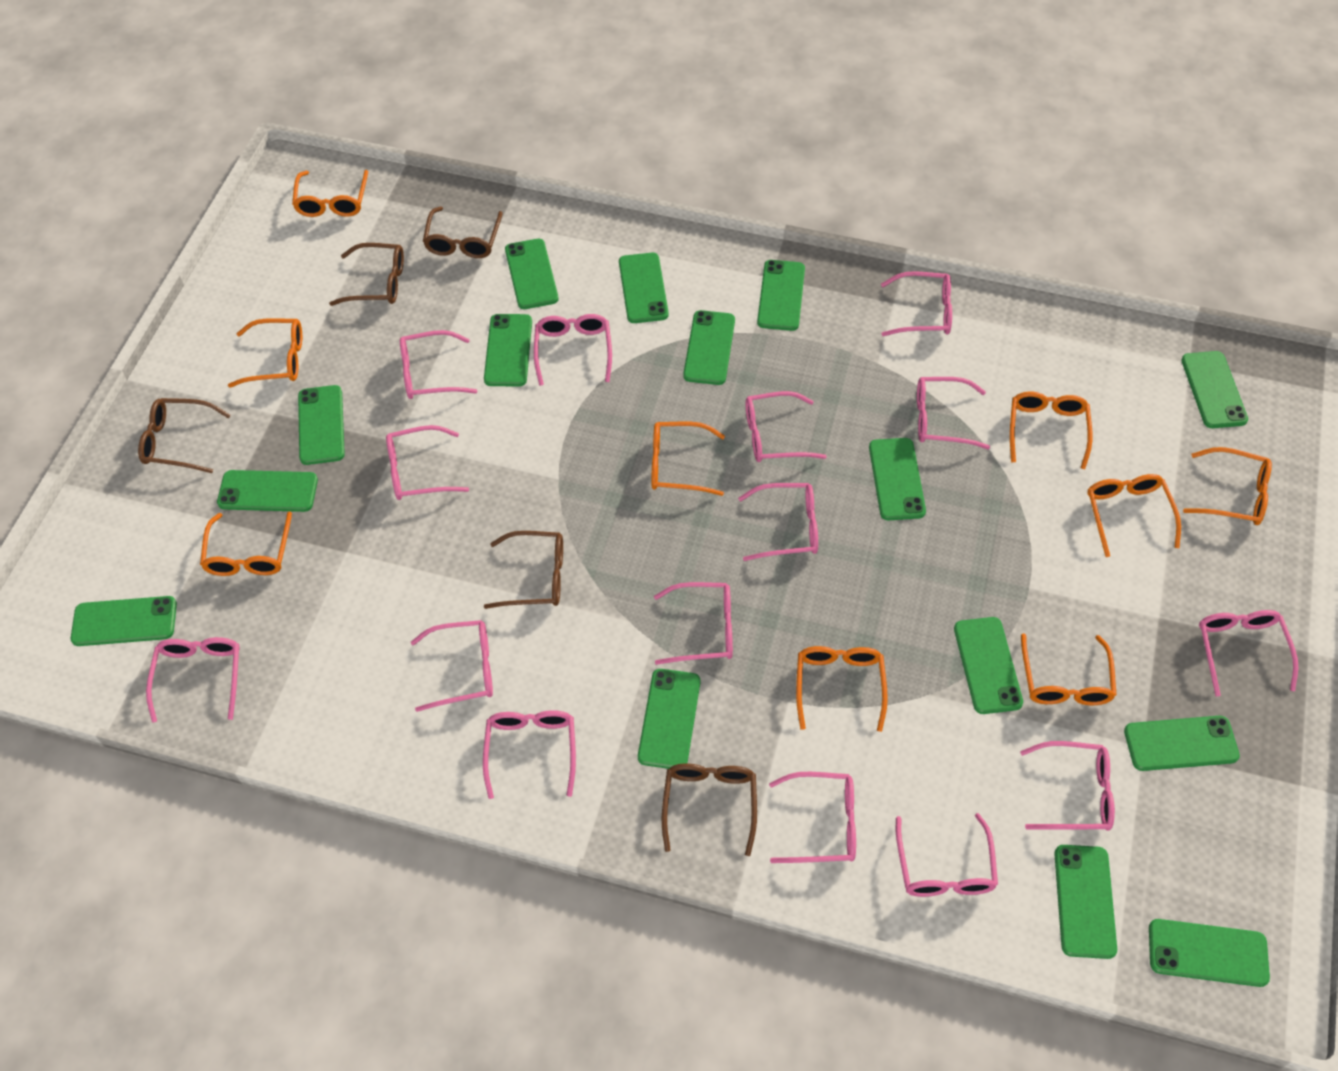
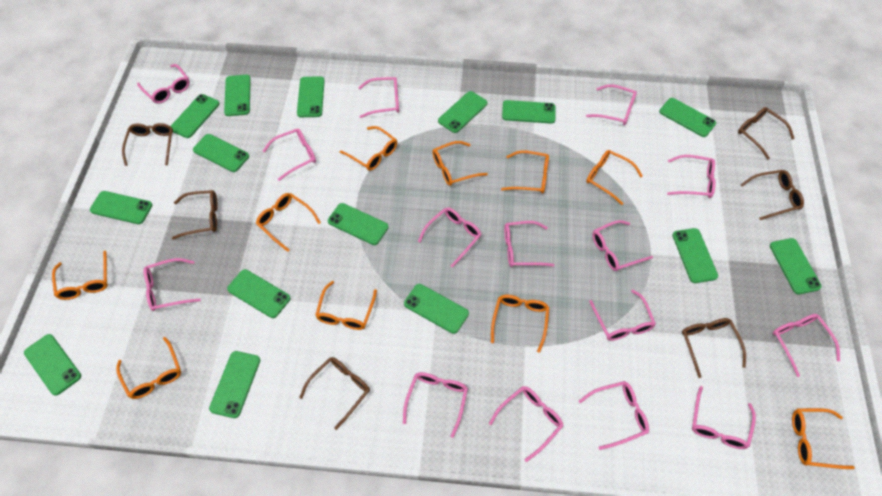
brown glasses: 5 -> 6
orange glasses: 9 -> 10

